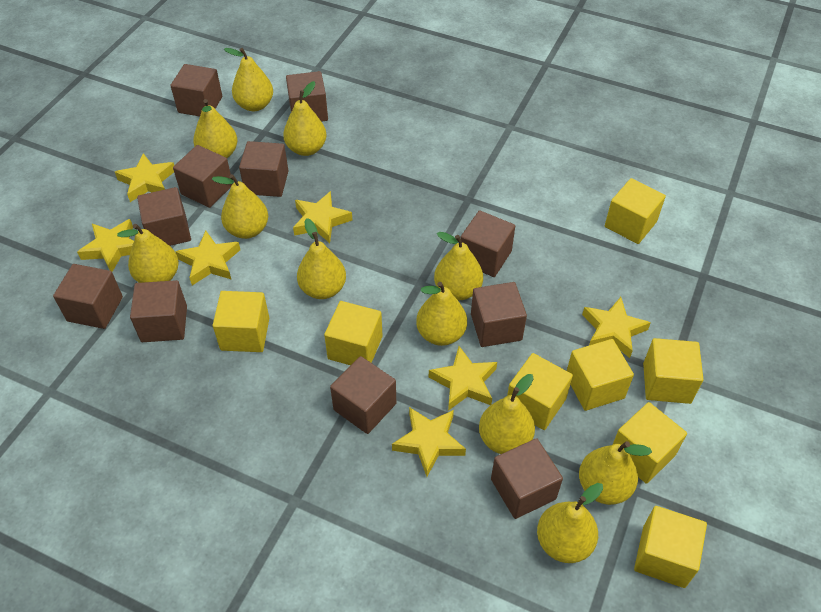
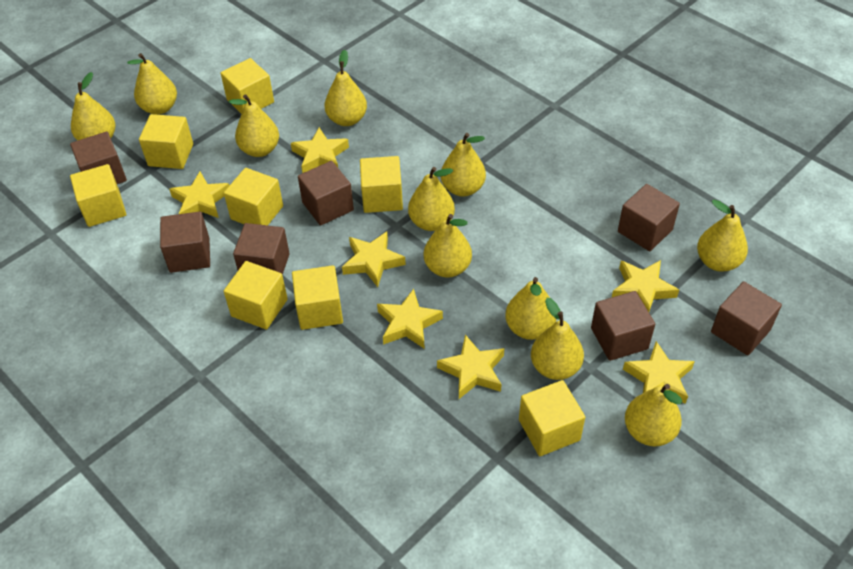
brown cube: 11 -> 7

